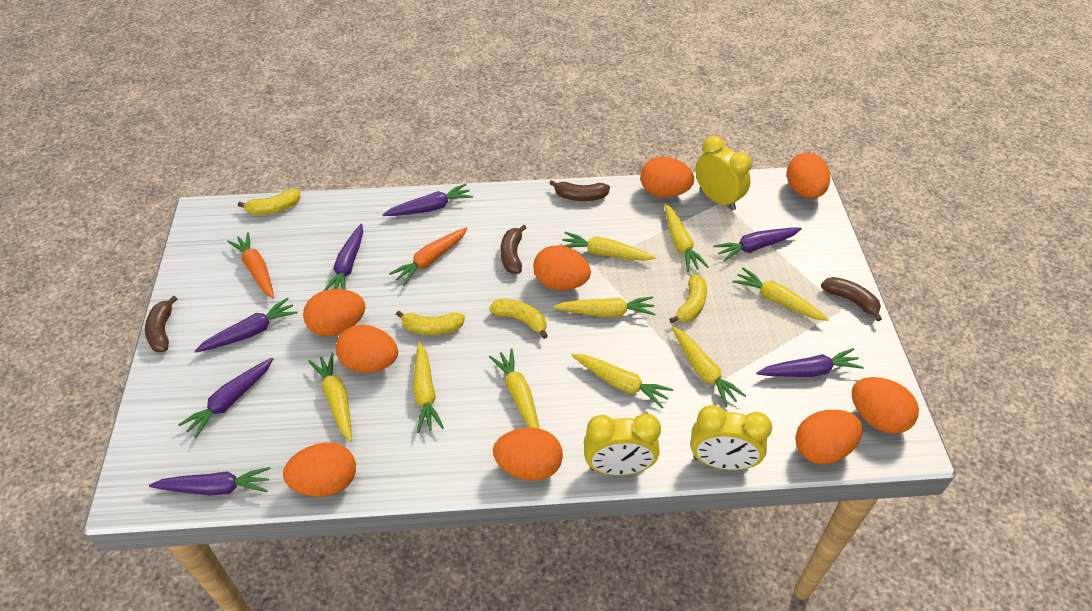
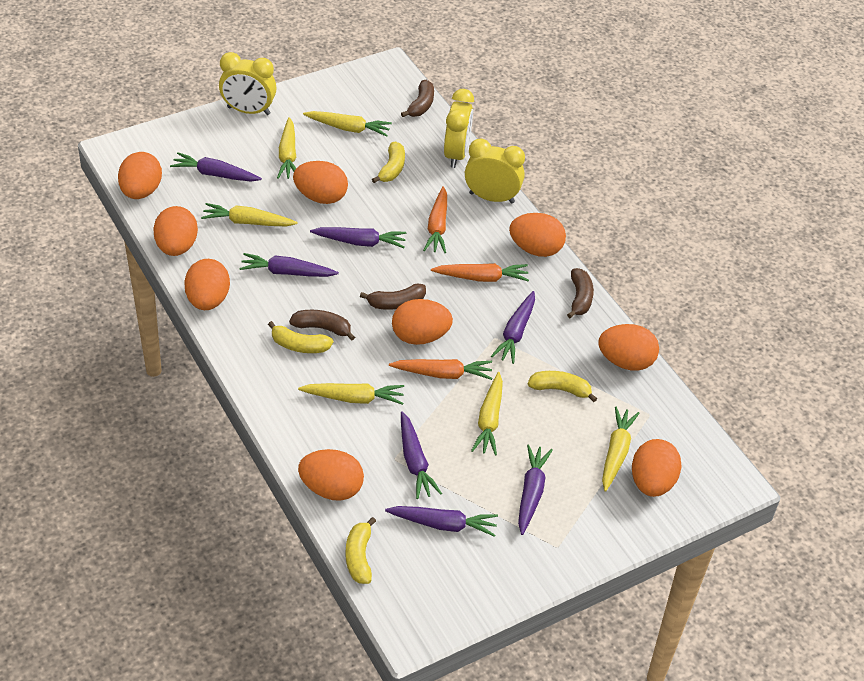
orange carrot: 2 -> 3
yellow carrot: 9 -> 6

